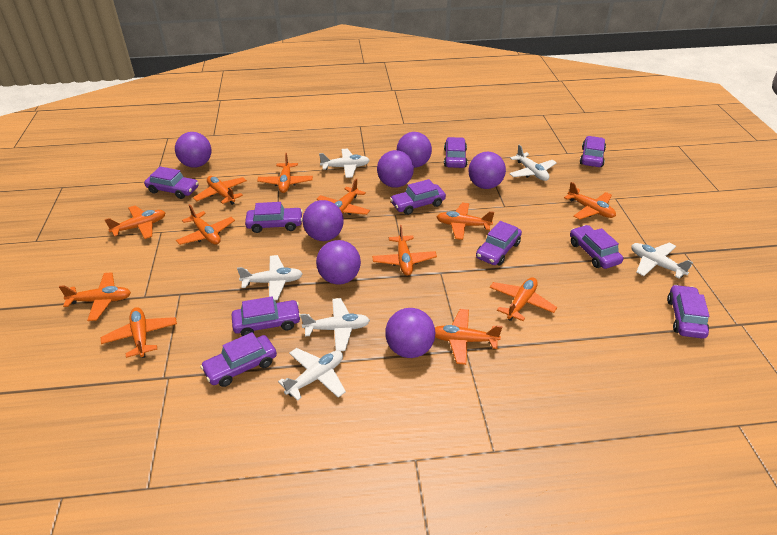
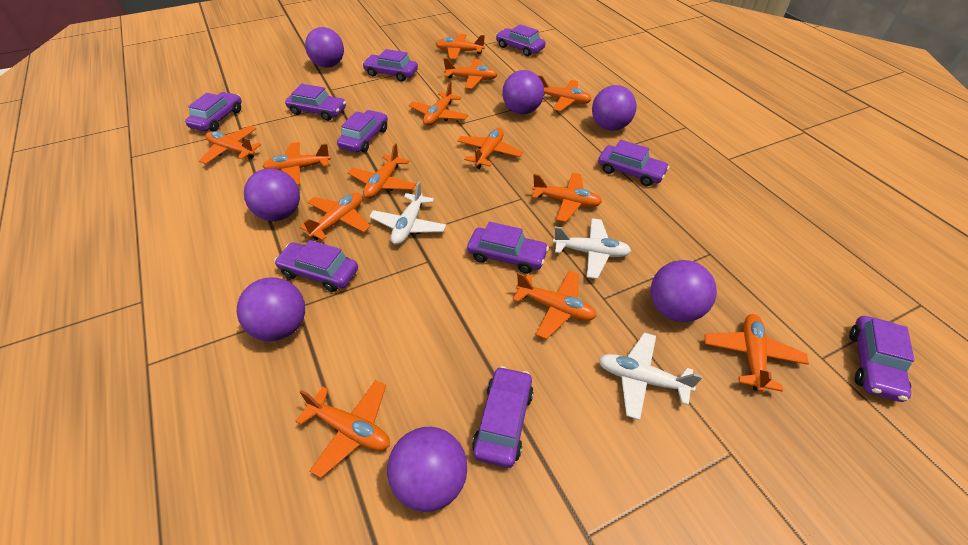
orange plane: 12 -> 13
white plane: 6 -> 3

